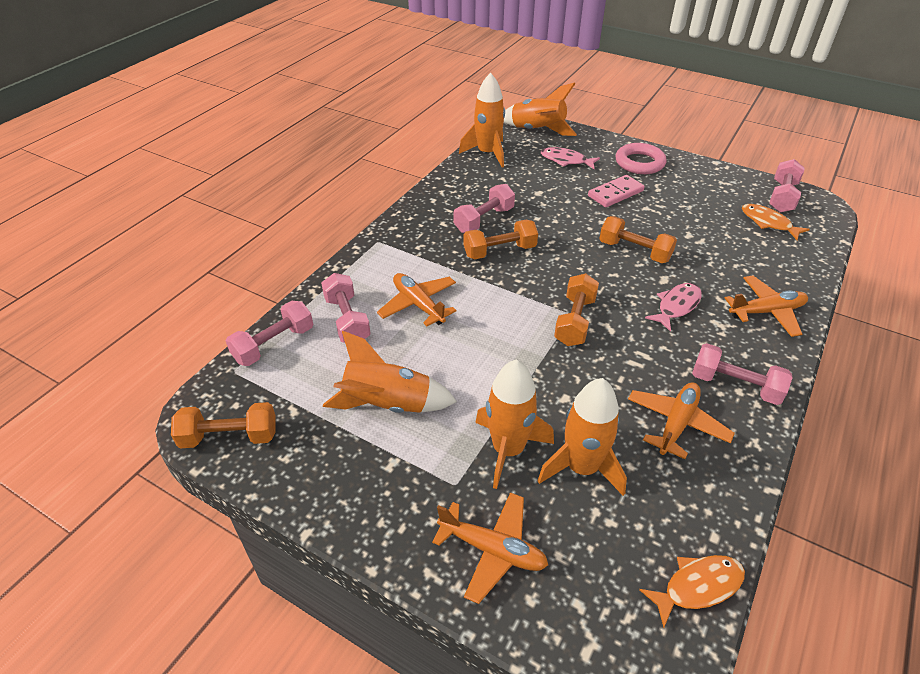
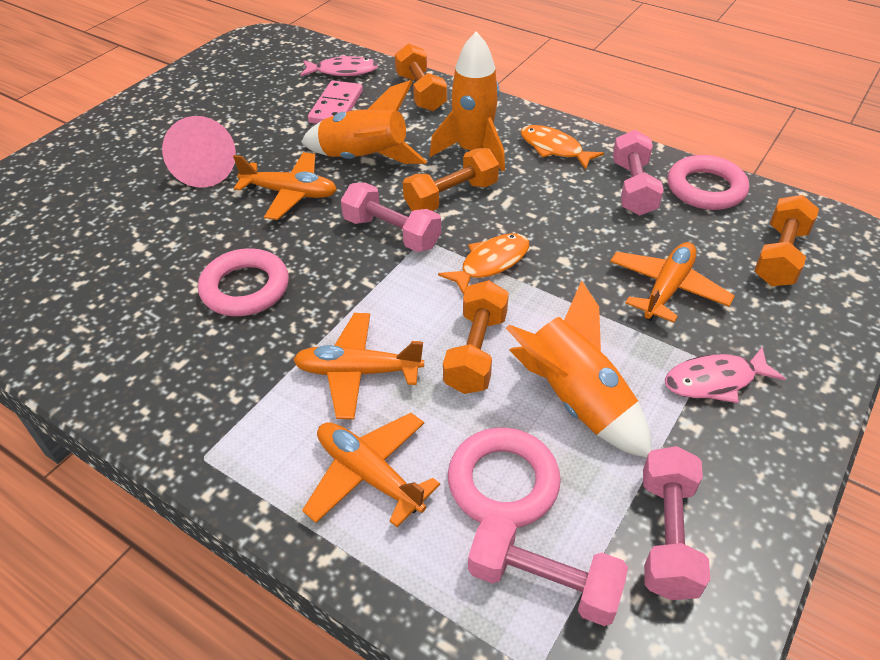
orange rocket: 5 -> 3
pink cone: 0 -> 1
pink dumbbell: 5 -> 4
pink ring: 1 -> 3

